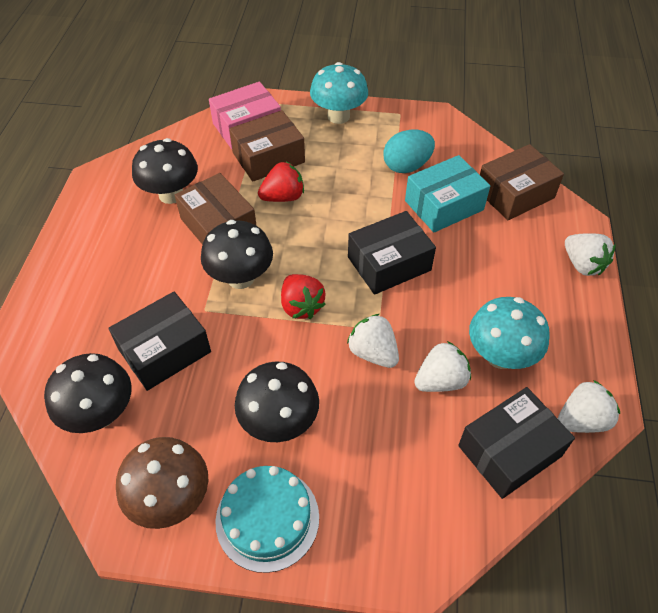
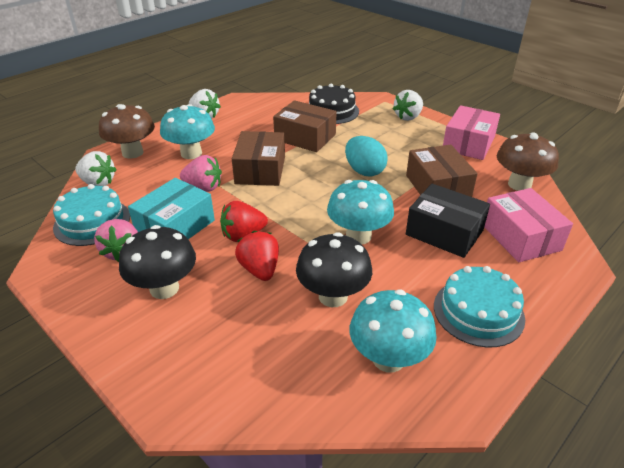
black box: 3 -> 1
black cake: 0 -> 1
black mushroom: 4 -> 2
brown mushroom: 1 -> 2
pink box: 1 -> 2
pink strawberry: 0 -> 2
turquoise cake: 1 -> 2
turquoise mushroom: 2 -> 3
white strawberry: 4 -> 3

